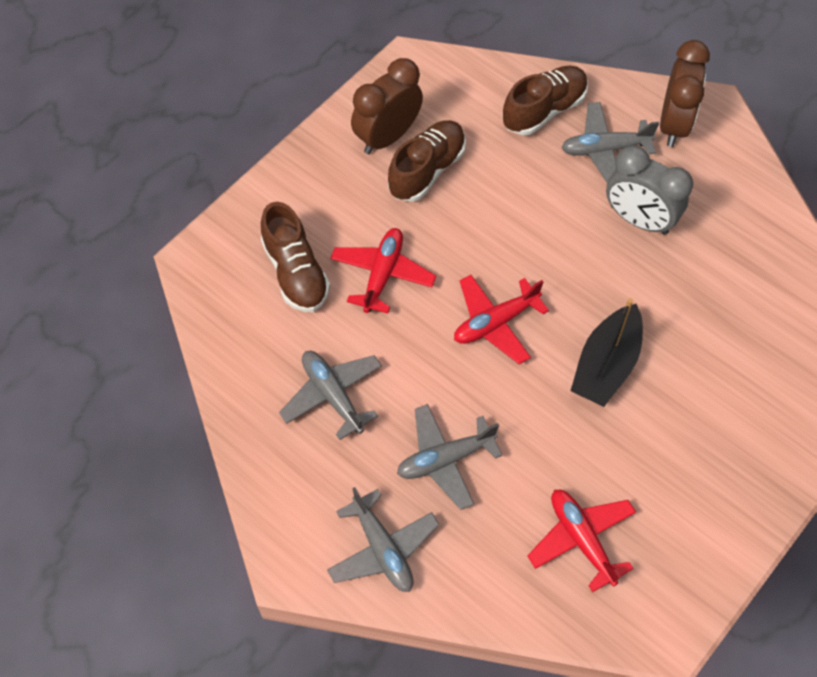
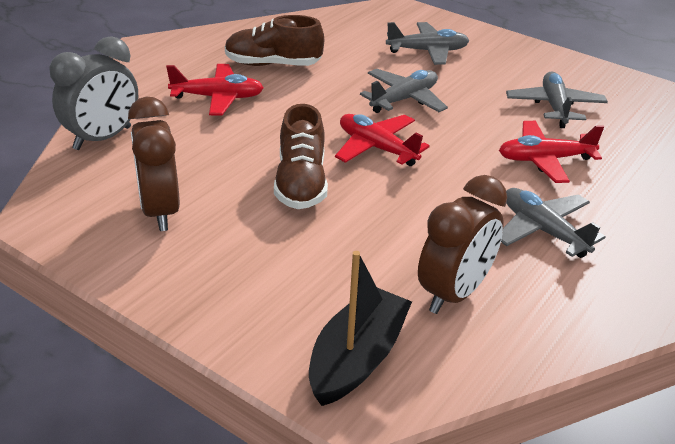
brown shoe: 3 -> 2

